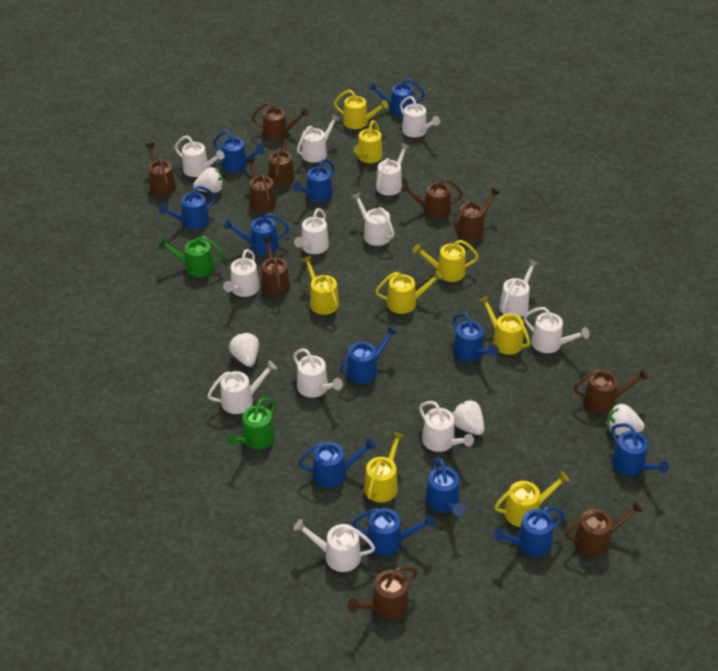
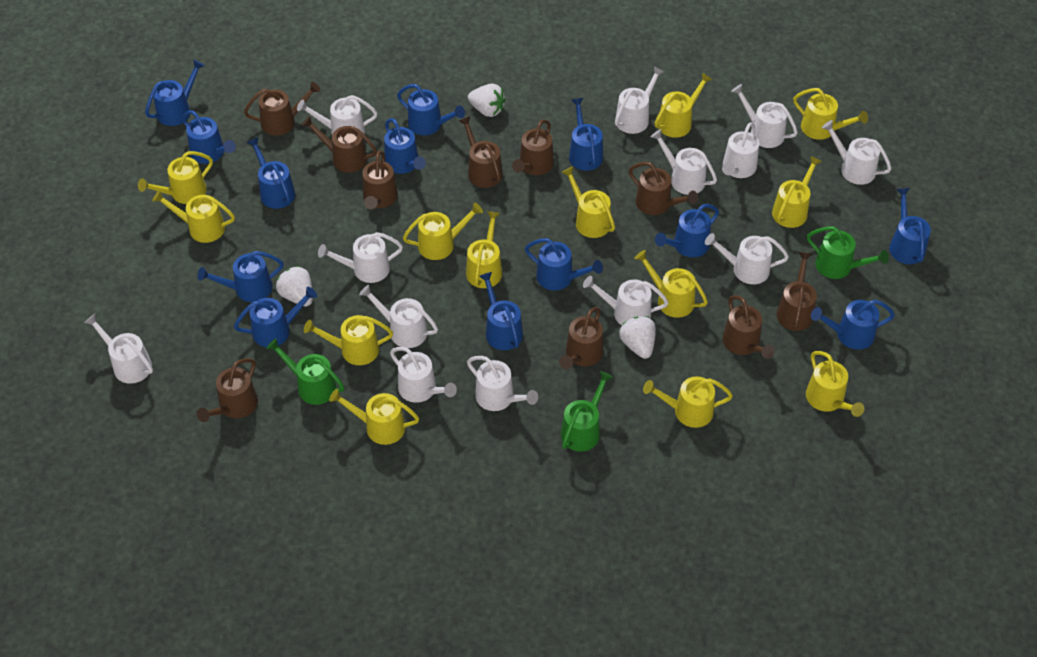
blue watering can: 12 -> 13
green watering can: 2 -> 3
white strawberry: 4 -> 3
yellow watering can: 8 -> 13

